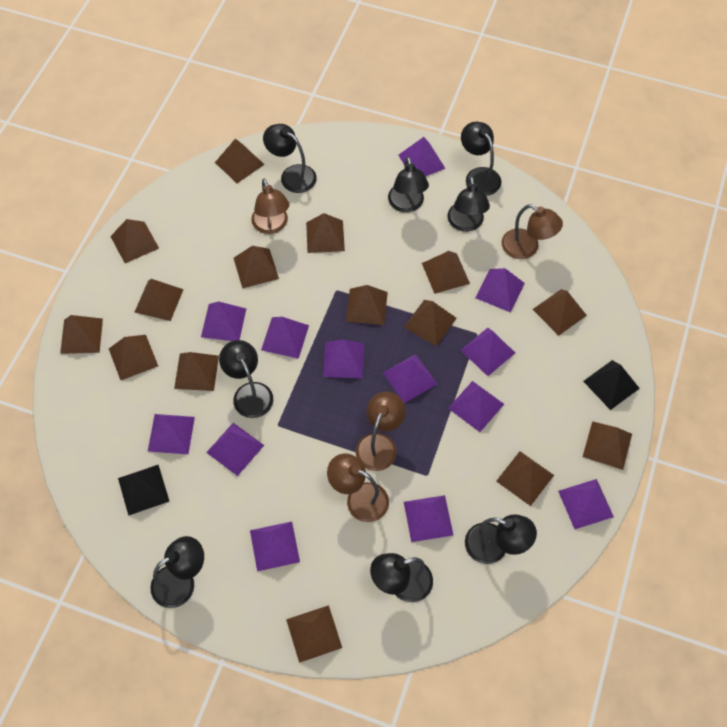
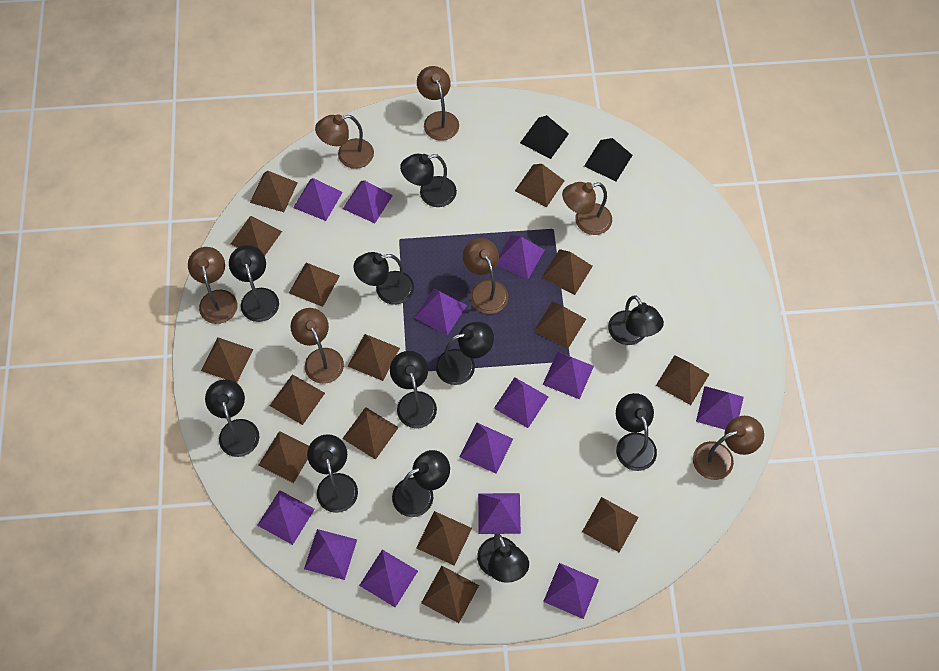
black lamp: 8 -> 11
brown lamp: 4 -> 7

